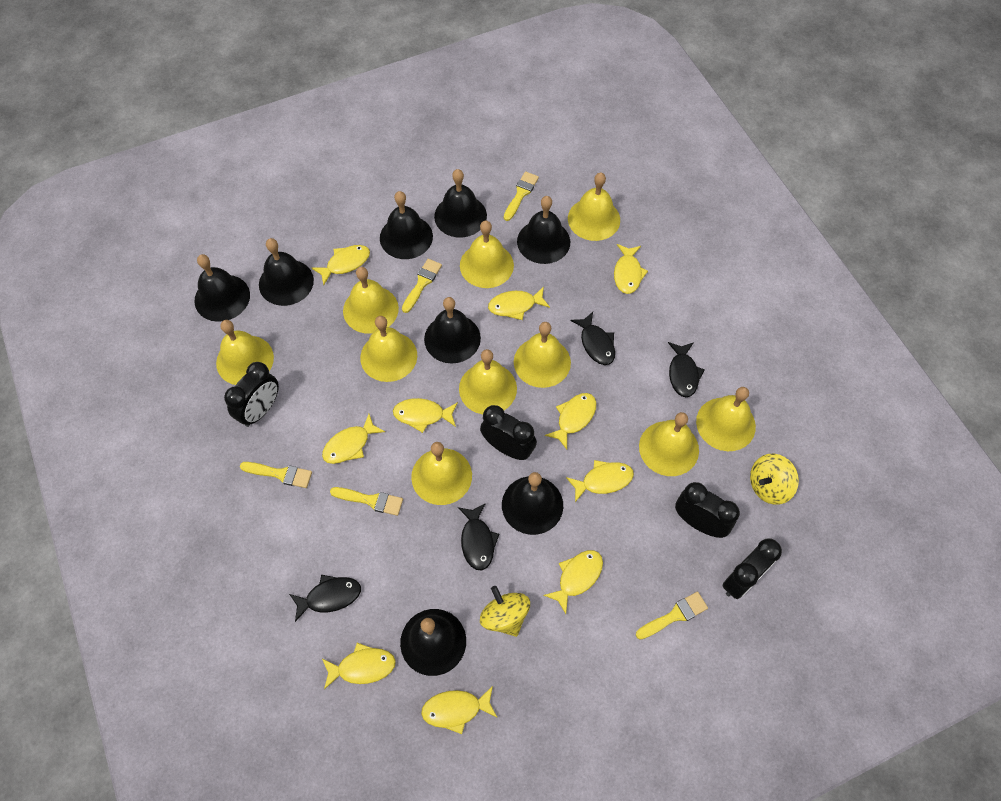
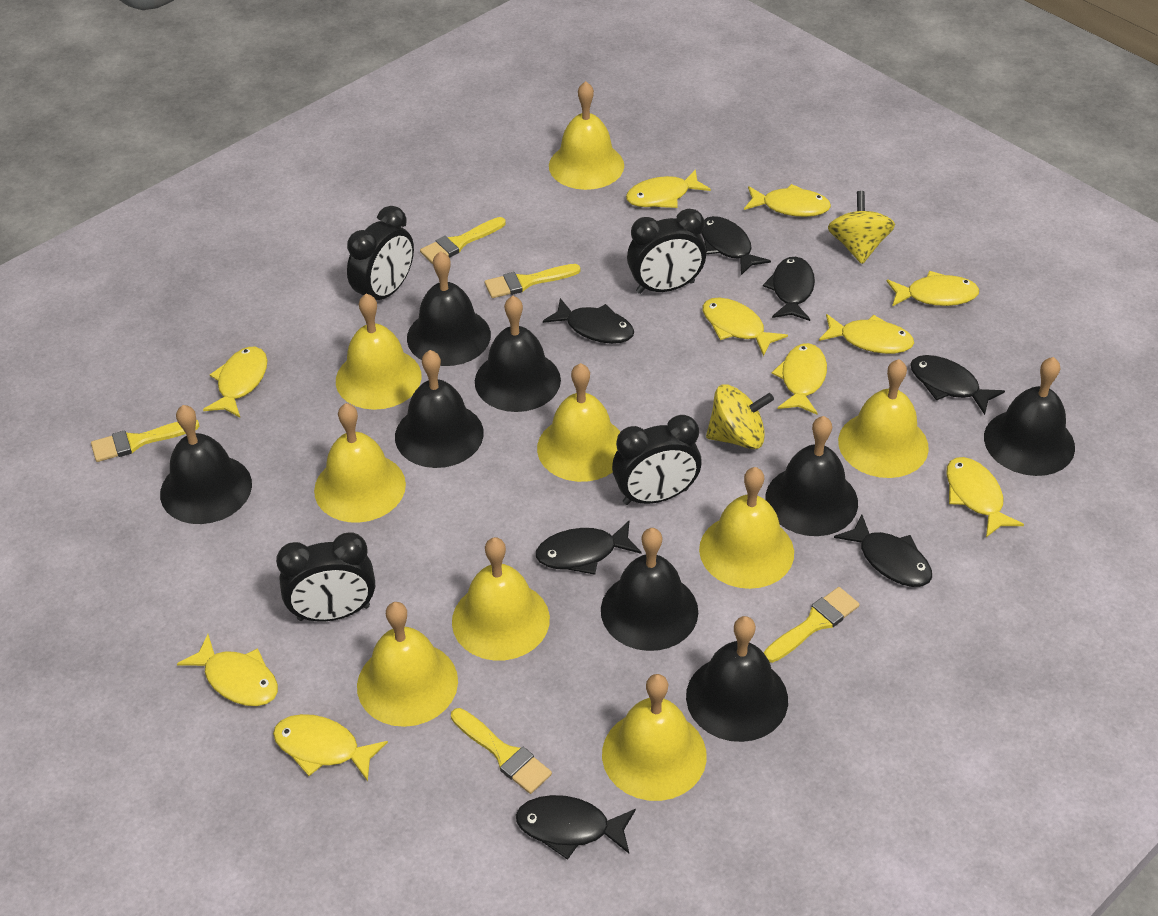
black fish: 4 -> 7
yellow bell: 10 -> 9

